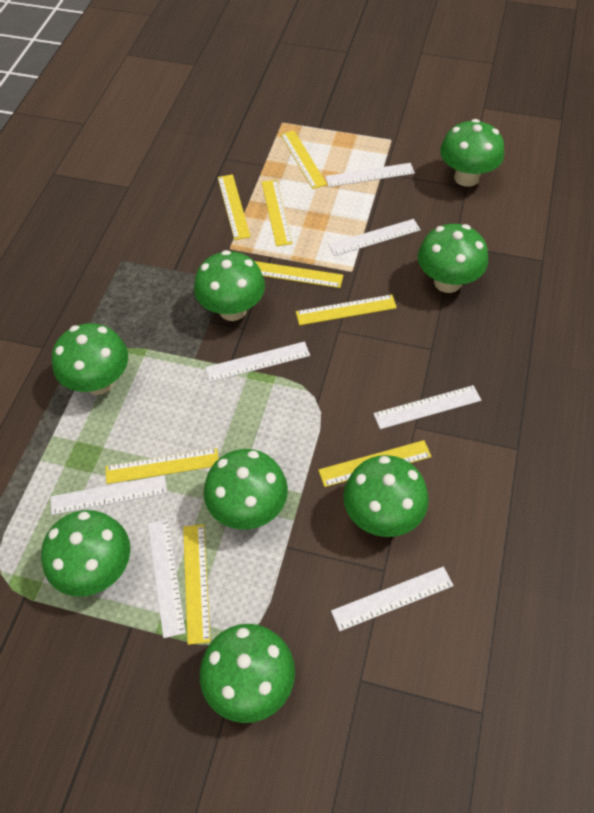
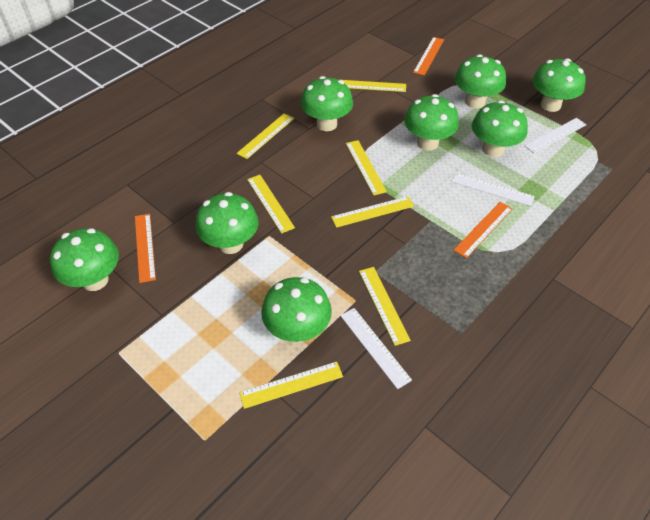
orange ruler: 0 -> 3
white ruler: 7 -> 3
yellow ruler: 8 -> 7

